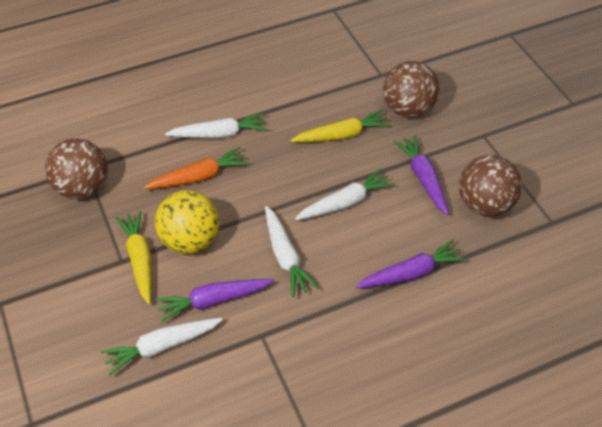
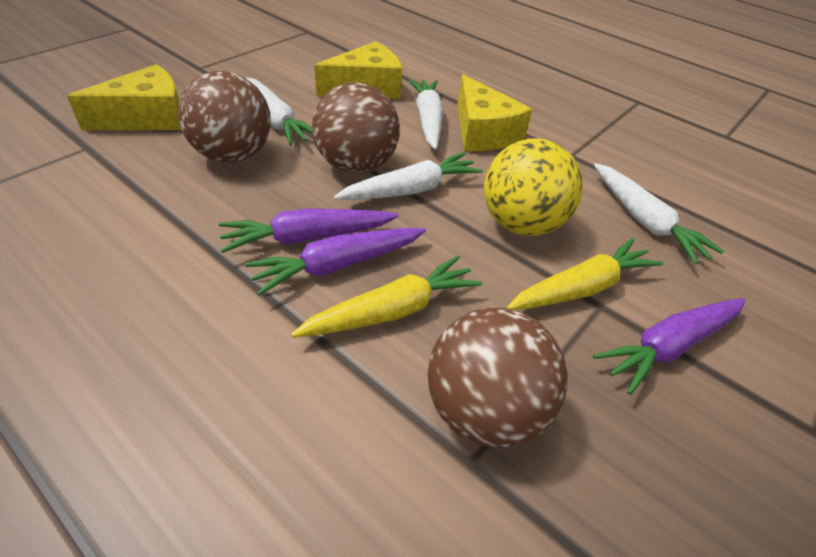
orange carrot: 1 -> 0
yellow cheese: 0 -> 3

